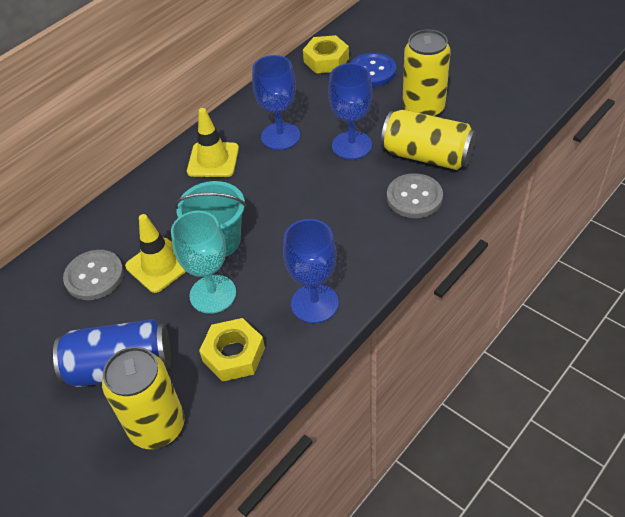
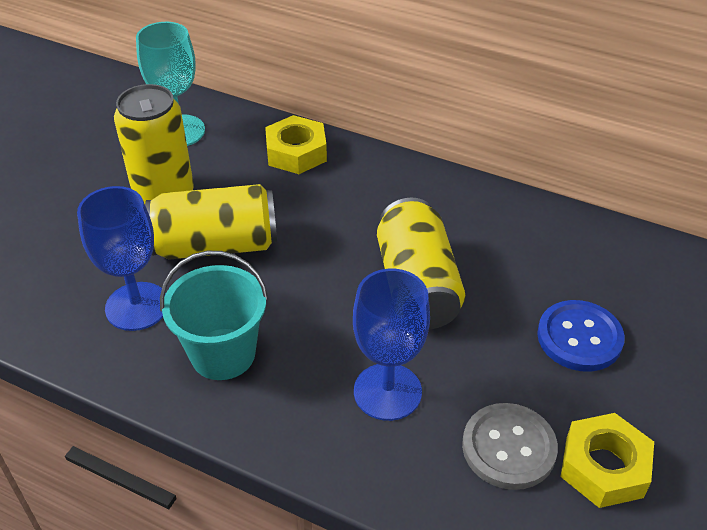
blue can: 1 -> 0
blue goblet: 3 -> 2
grey button: 2 -> 1
yellow traffic cone: 2 -> 0

